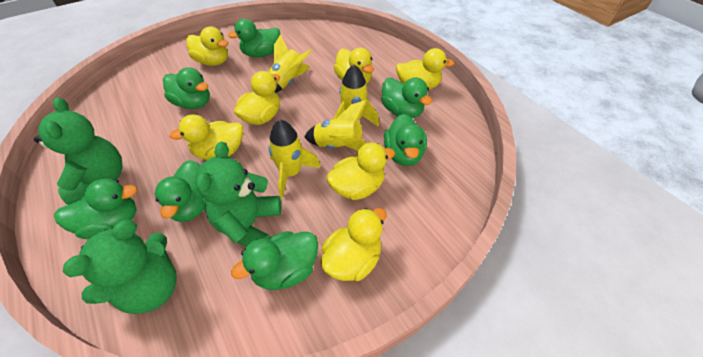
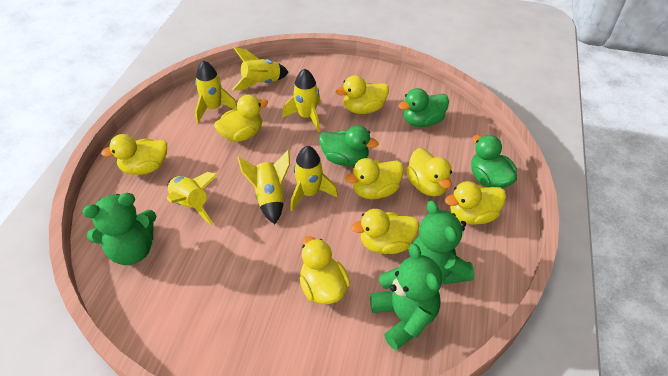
green duck: 7 -> 3
yellow duck: 7 -> 8
yellow rocket: 4 -> 6

